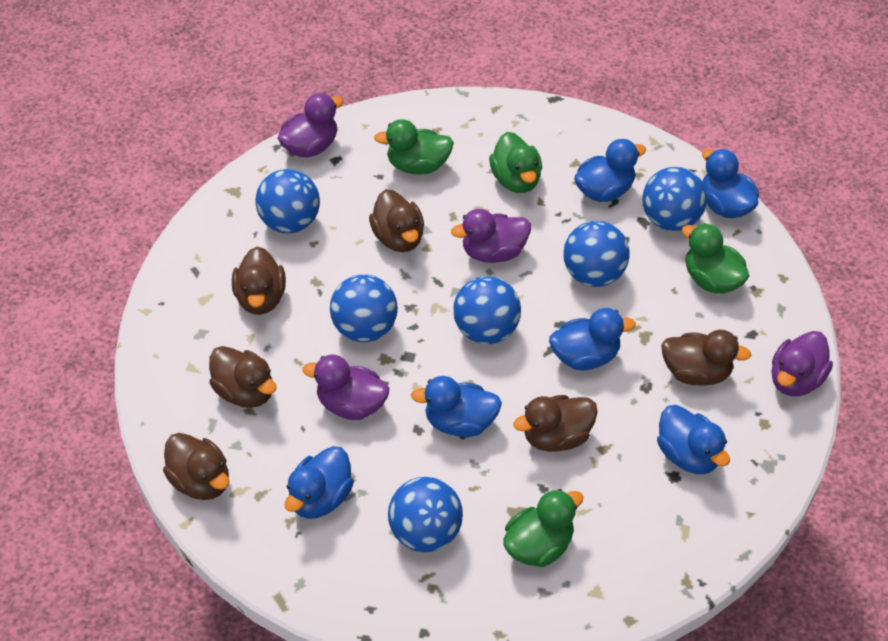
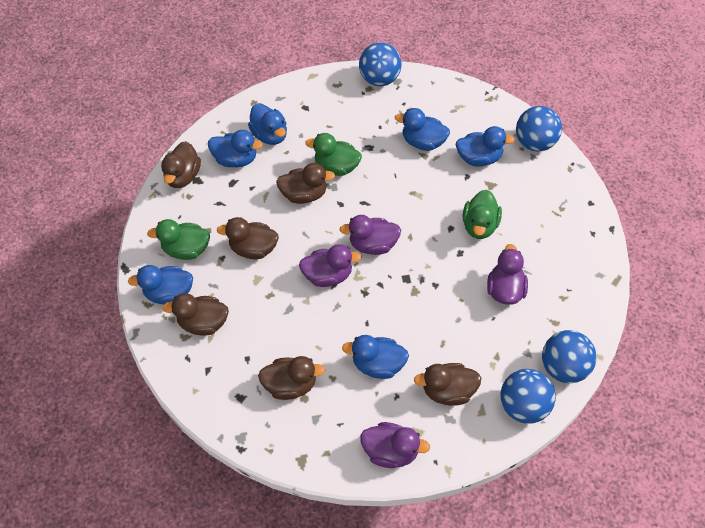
blue ball: 6 -> 4
green duck: 4 -> 3

